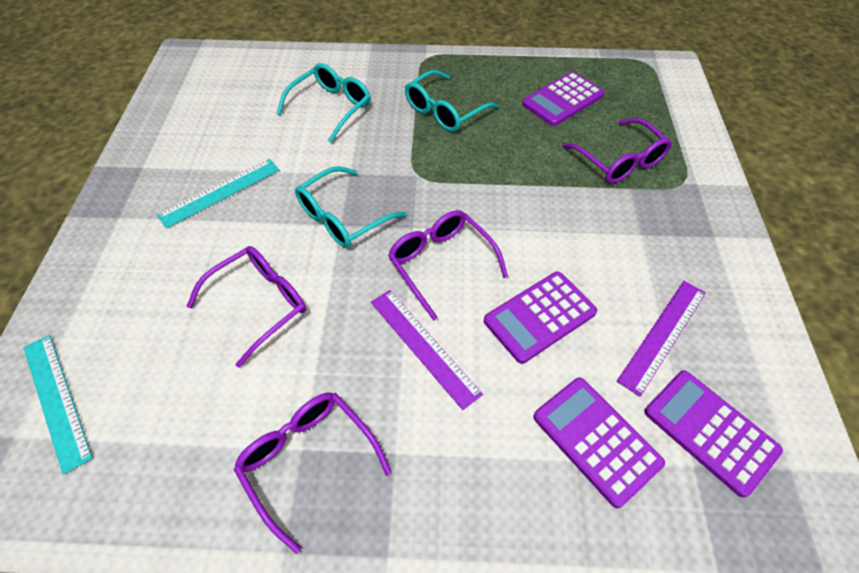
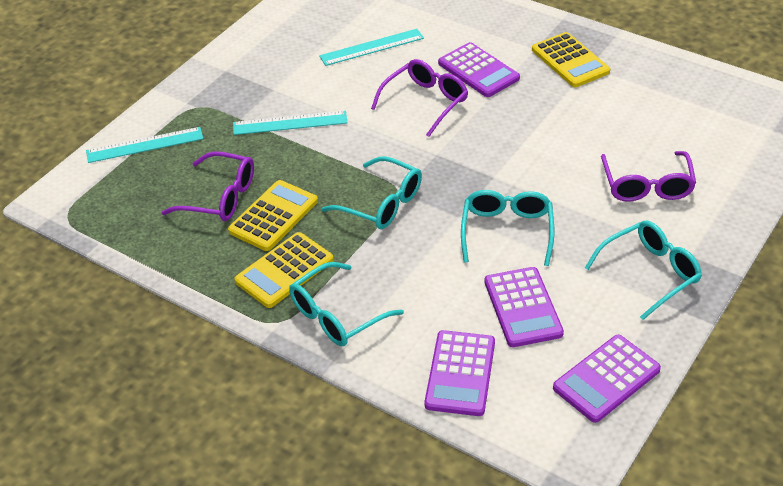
purple glasses: 4 -> 3
purple ruler: 2 -> 0
turquoise glasses: 3 -> 4
turquoise ruler: 2 -> 3
yellow calculator: 0 -> 3

